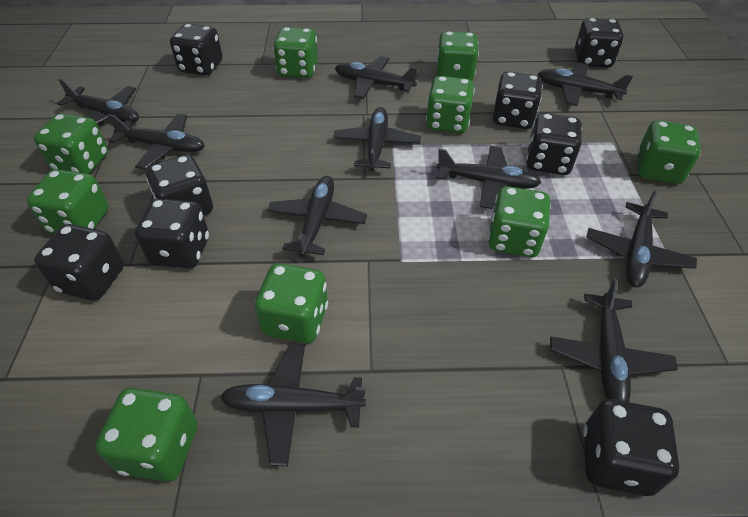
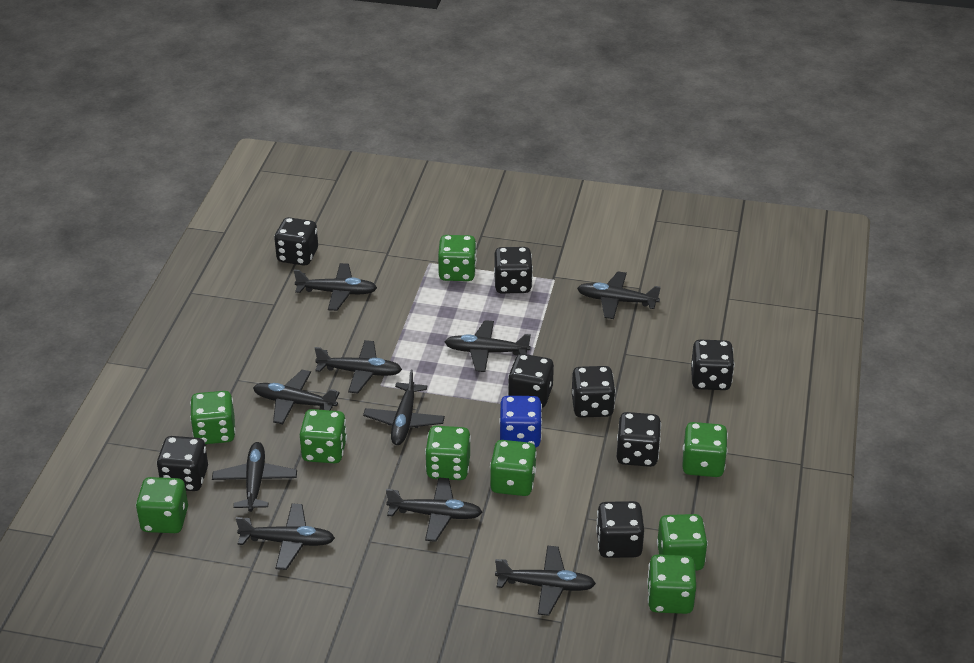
blue dice: 0 -> 1

